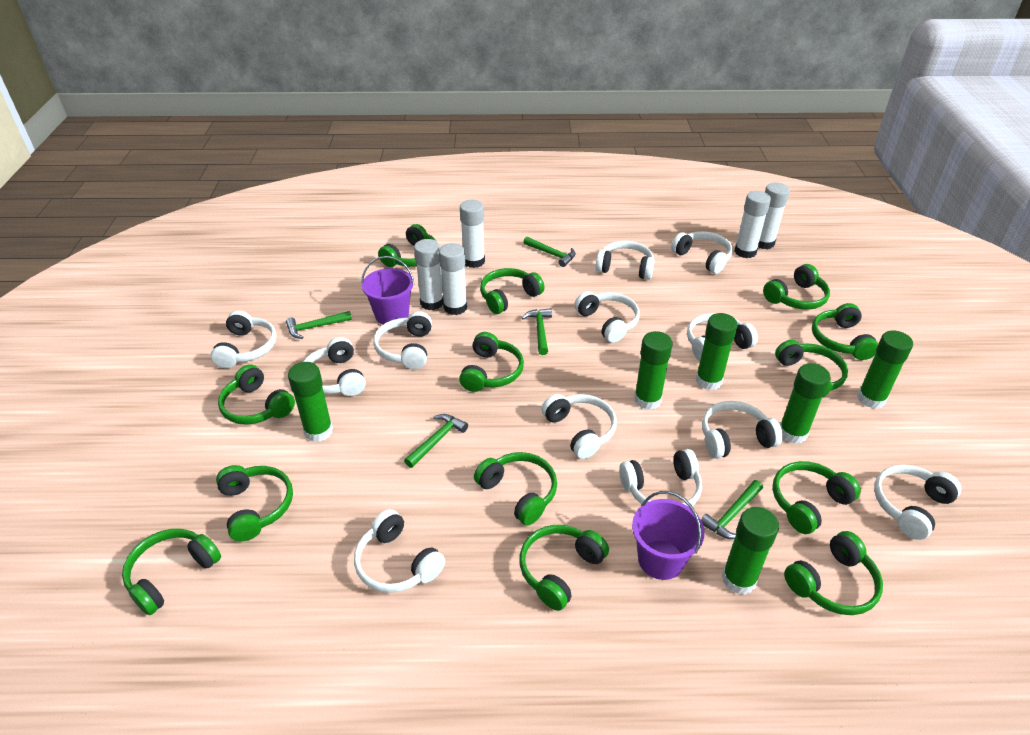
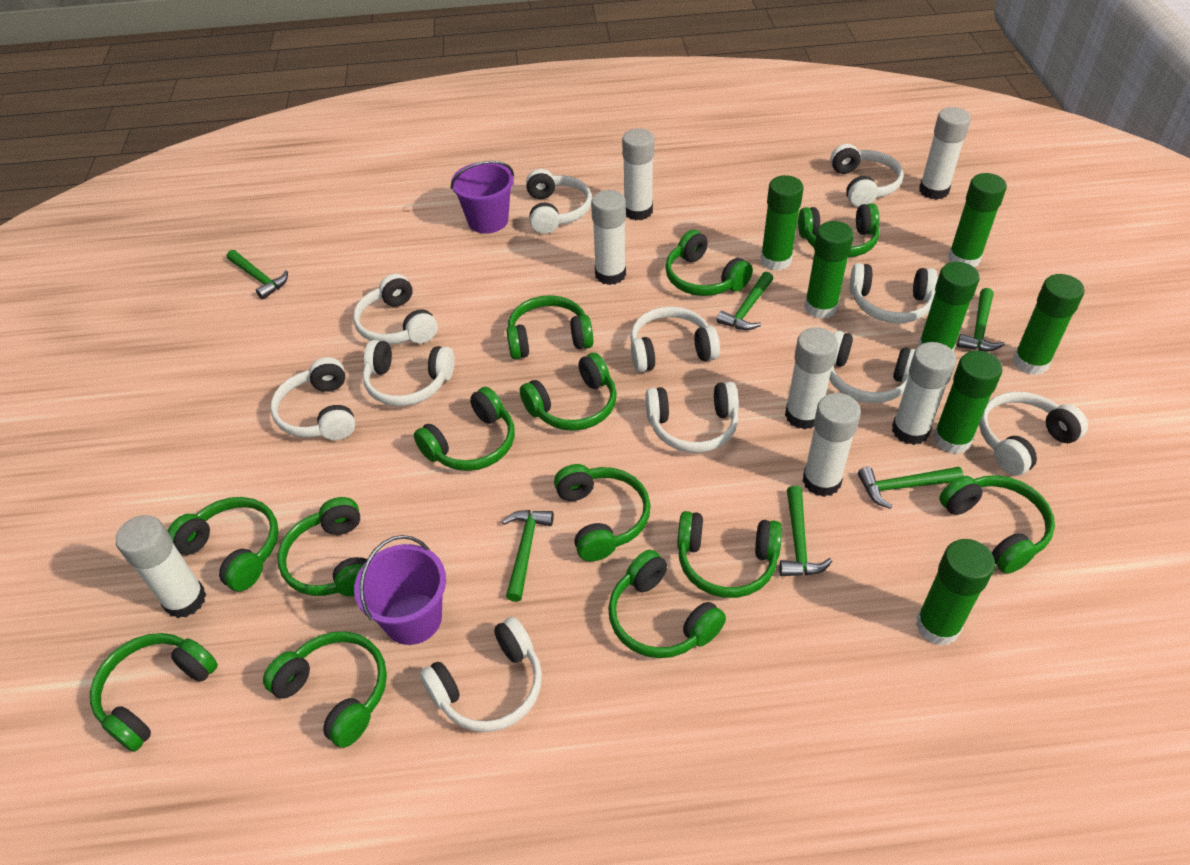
green glue stick: 6 -> 7
green hammer: 5 -> 6
white glue stick: 5 -> 7
white headphones: 12 -> 11

